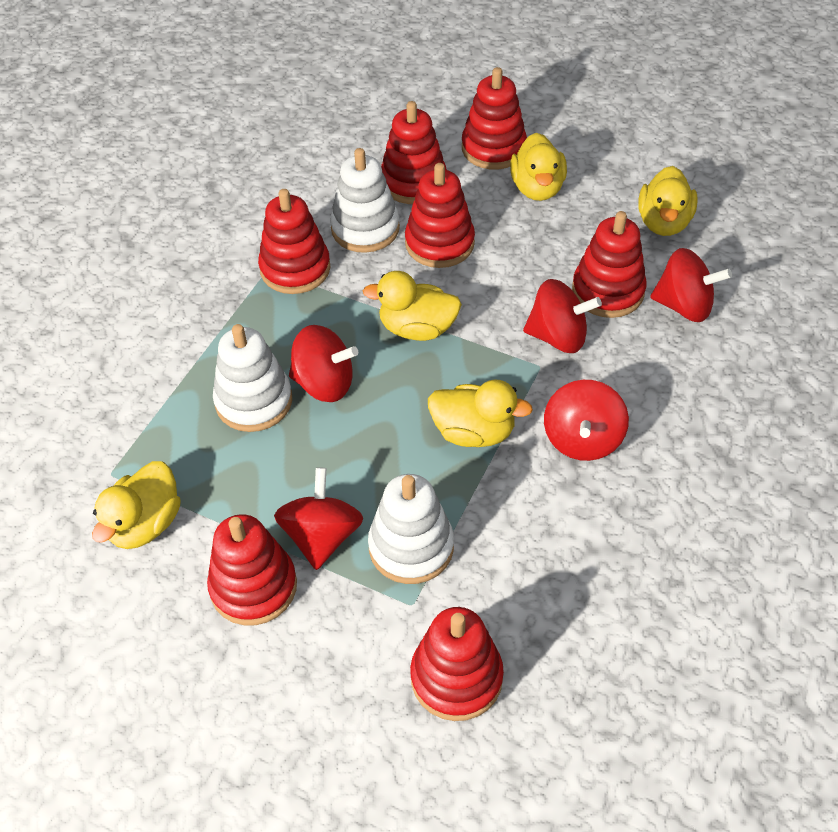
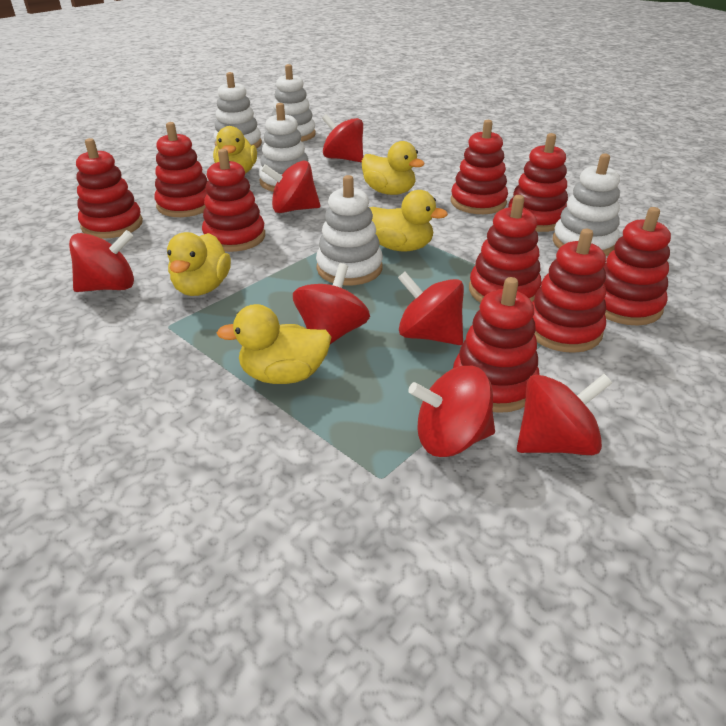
red spinning top: 5 -> 7
red stacking toy: 7 -> 9
white stacking toy: 3 -> 5

